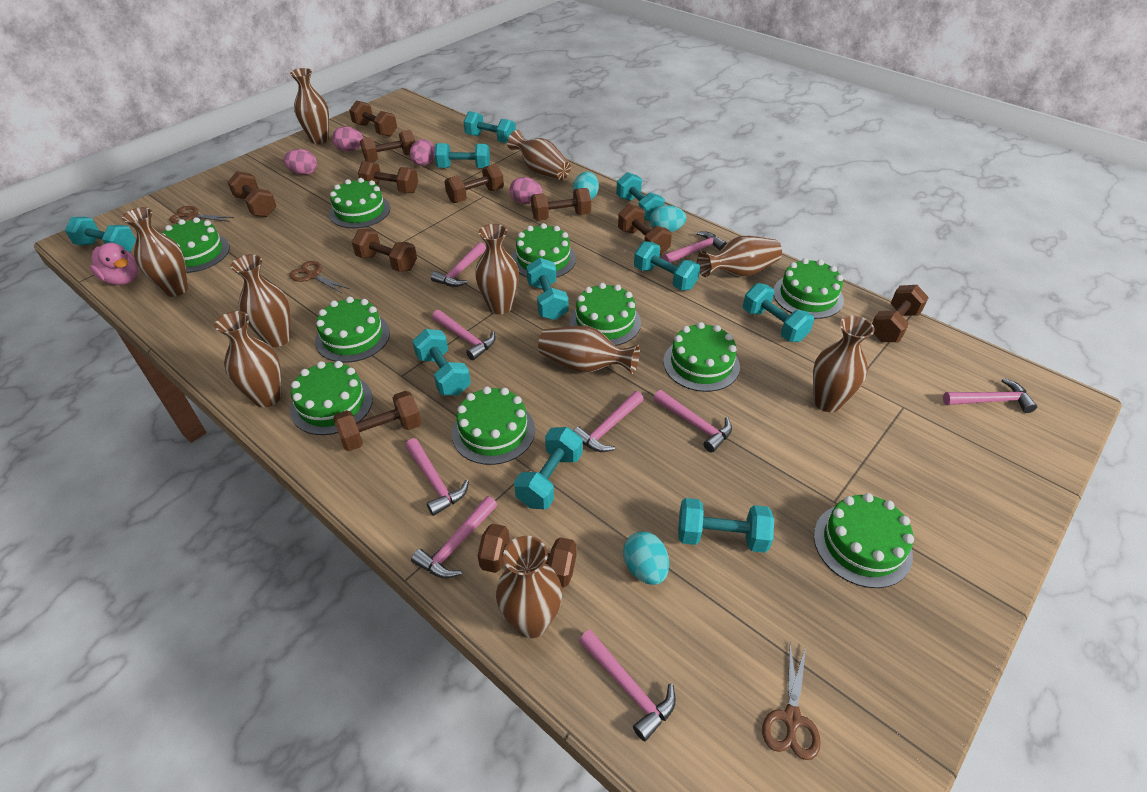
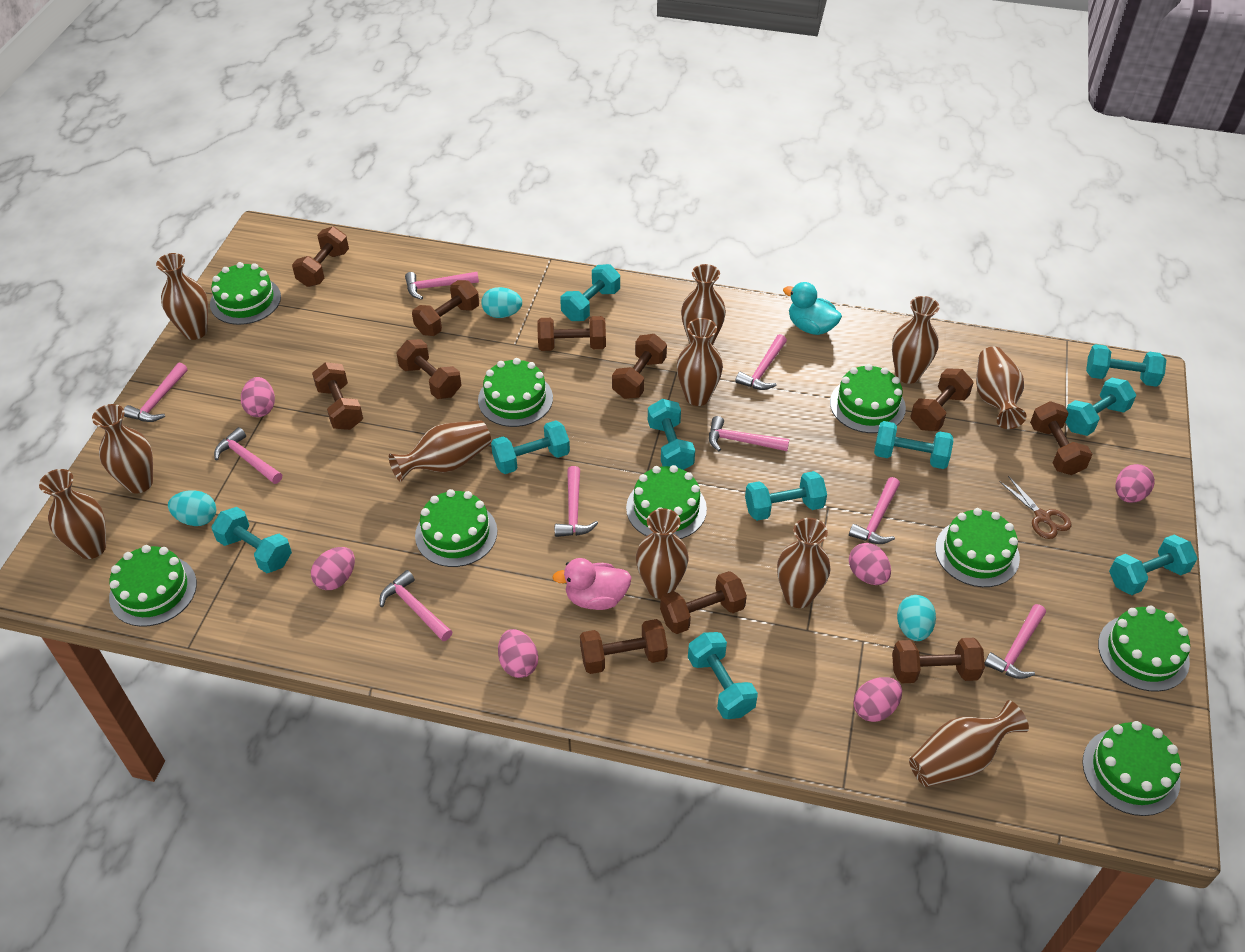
brown scissors: 3 -> 1
brown vase: 10 -> 11
green cake: 10 -> 9
pink egg: 4 -> 6
turquoise duck: 0 -> 1

